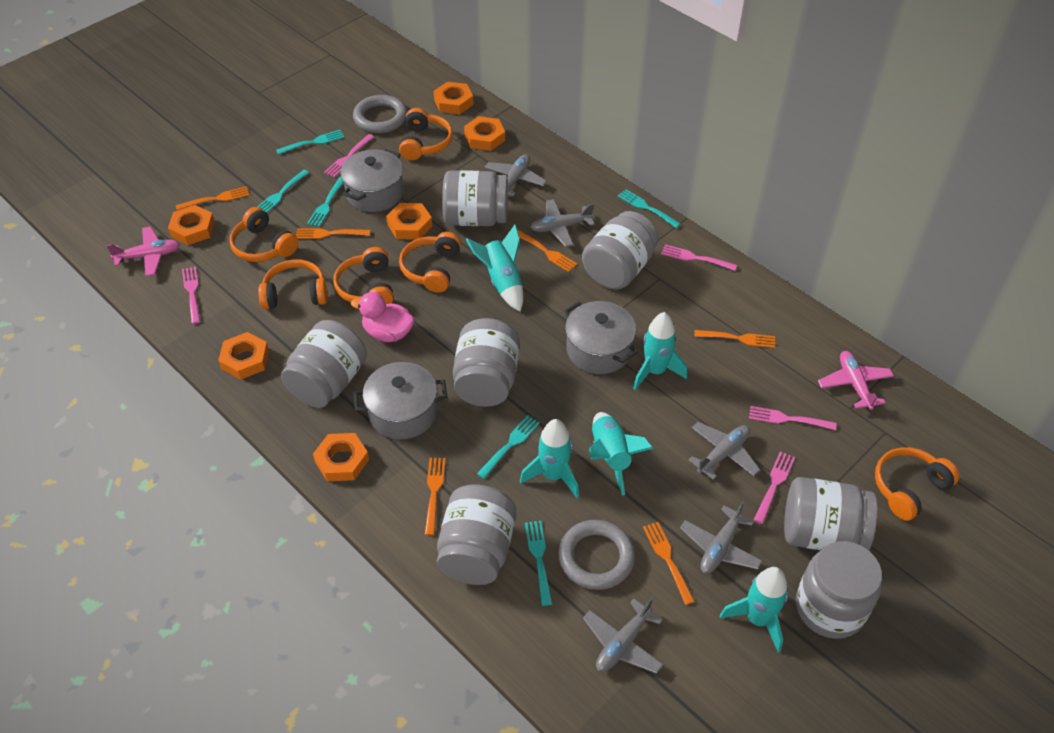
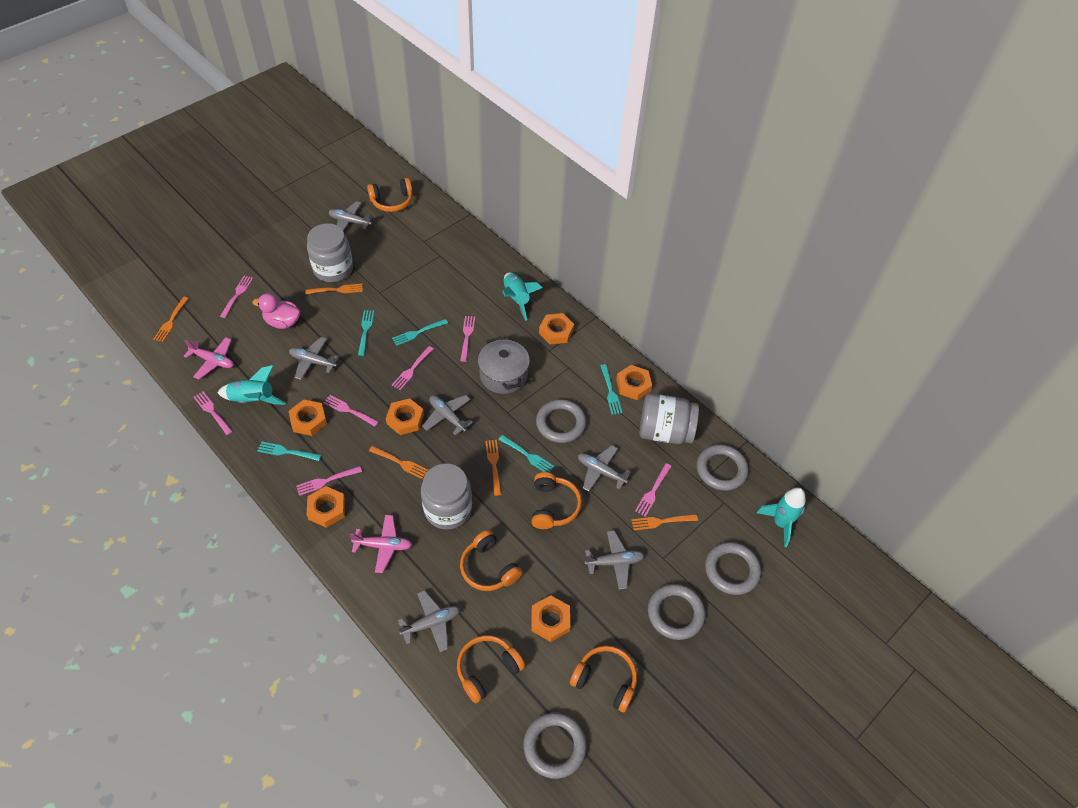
grey jar: 7 -> 3
grey plane: 5 -> 6
grey pot: 3 -> 1
grey ring: 2 -> 5
orange fork: 6 -> 5
orange headphones: 6 -> 5
pink fork: 5 -> 7
turquoise fork: 6 -> 5
turquoise rocket: 5 -> 3

